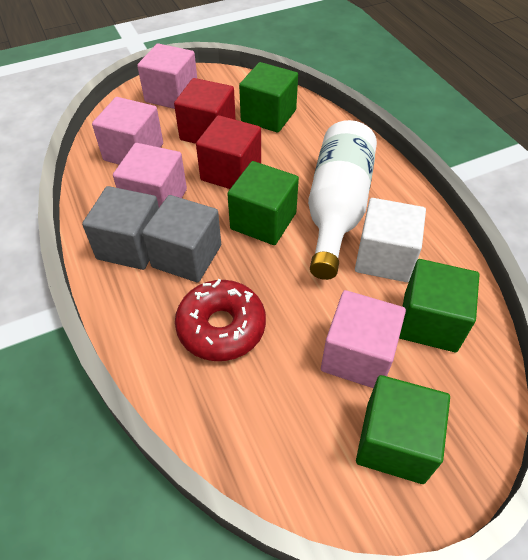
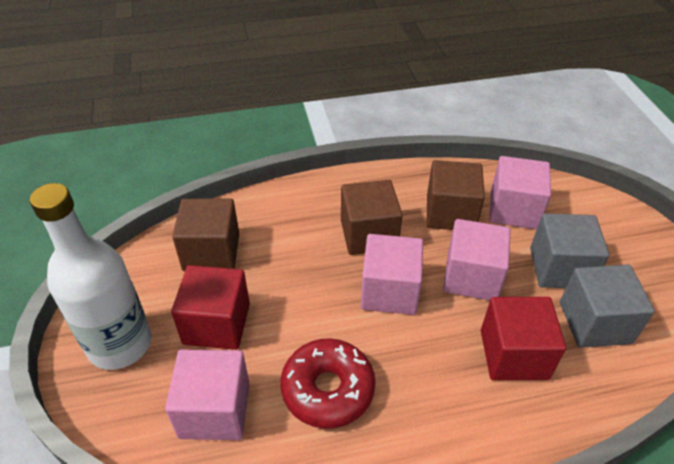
brown cube: 0 -> 3
green cube: 4 -> 0
white cube: 1 -> 0

